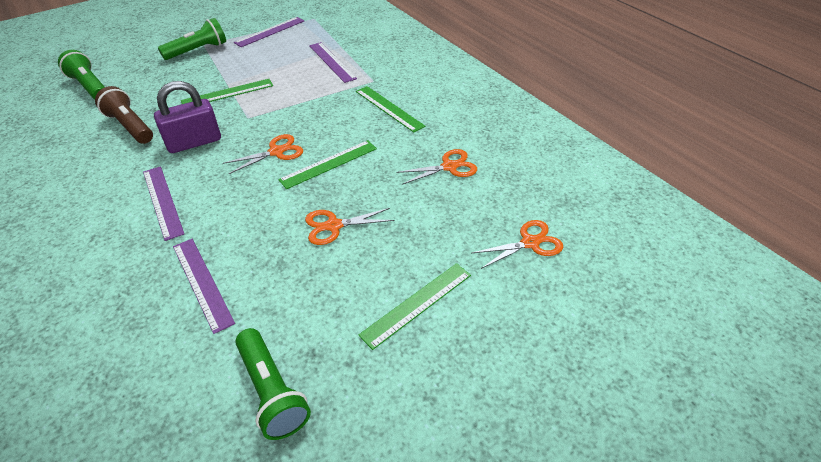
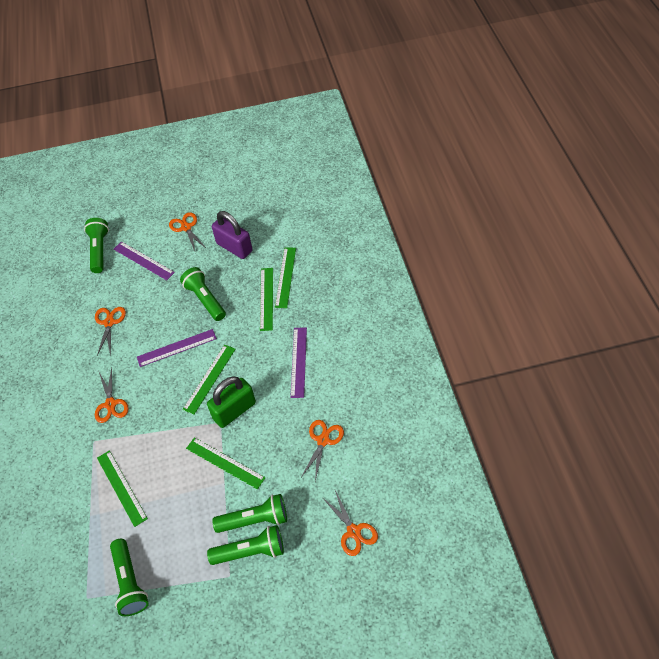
brown flashlight: 1 -> 0
green flashlight: 3 -> 5
green padlock: 0 -> 1
green ruler: 4 -> 5
orange scissors: 4 -> 5
purple ruler: 4 -> 3

